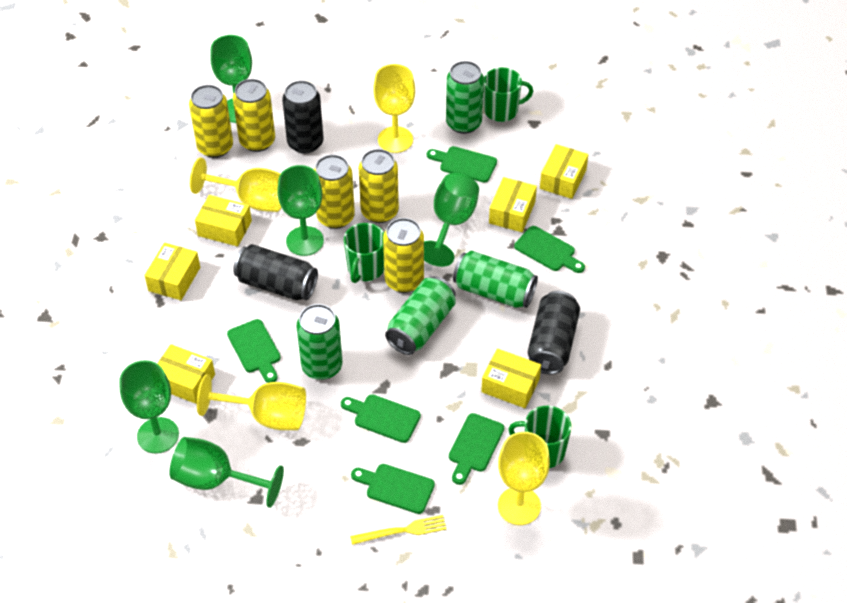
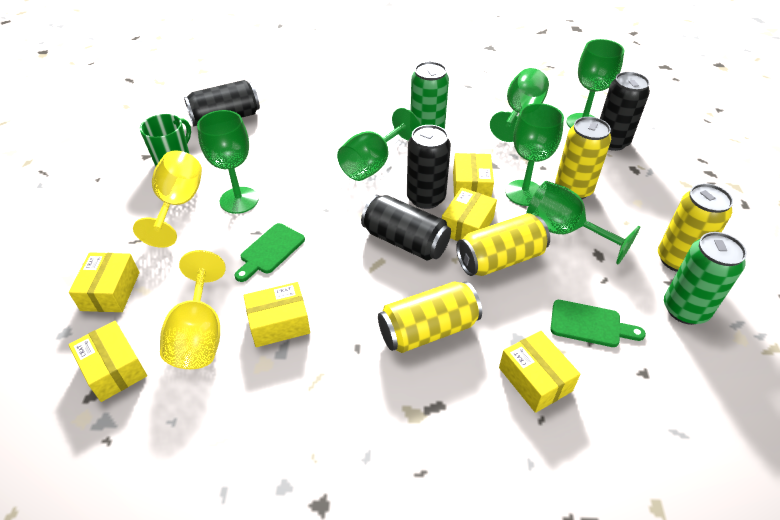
black can: 3 -> 4
green can: 4 -> 2
green cutting board: 6 -> 2
green goblet: 5 -> 6
green mug: 3 -> 1
yellow can: 5 -> 4
yellow fork: 1 -> 0
yellow goblet: 4 -> 2

